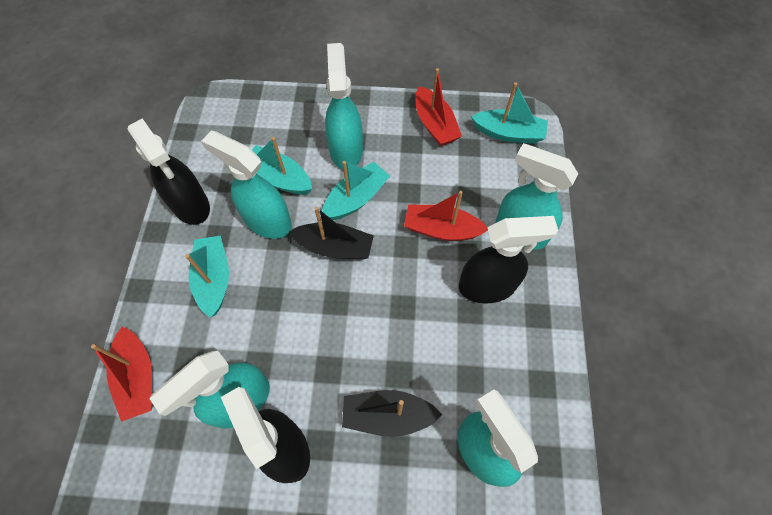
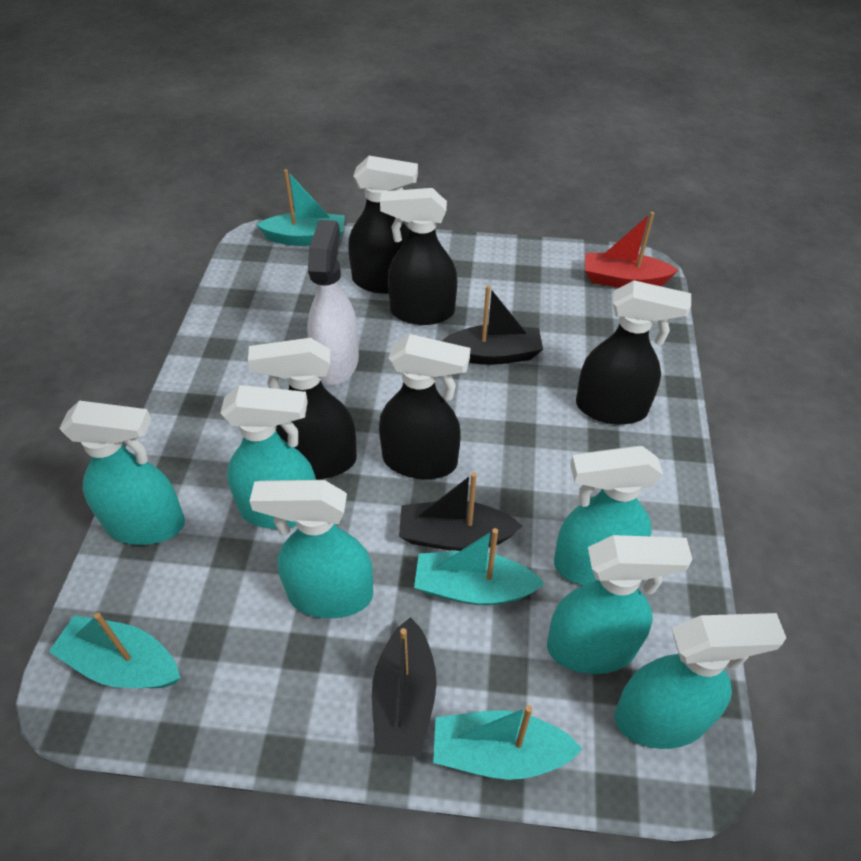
black boat: 2 -> 3
black spray bottle: 3 -> 5
red boat: 3 -> 1
turquoise spray bottle: 5 -> 6
white spray bottle: 0 -> 1

